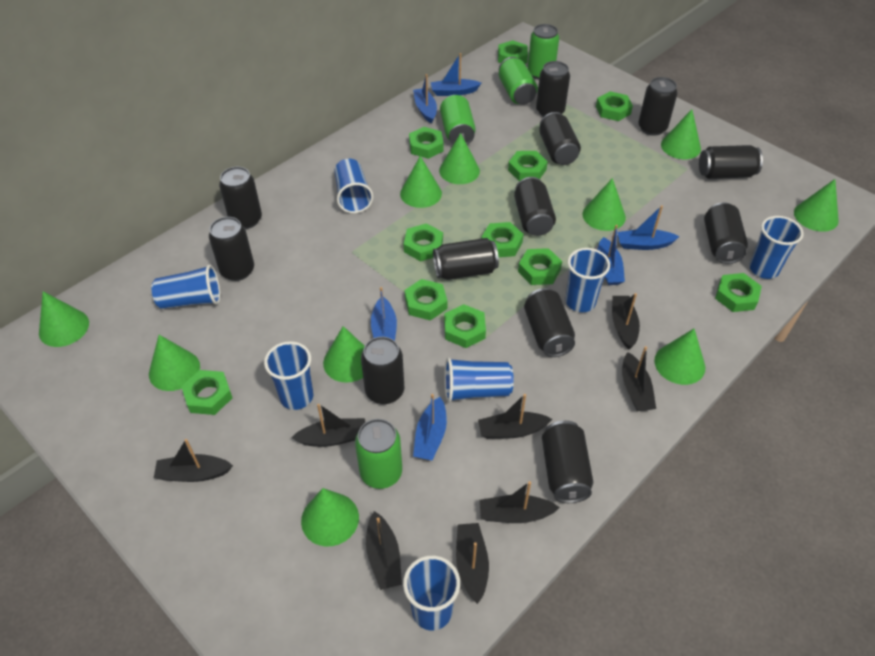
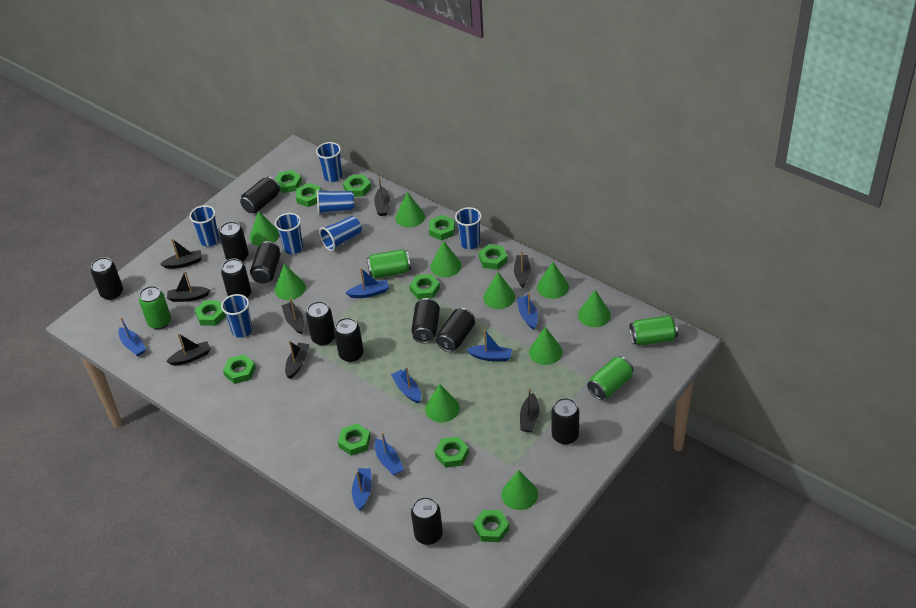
black can: 12 -> 11
blue boat: 6 -> 7

